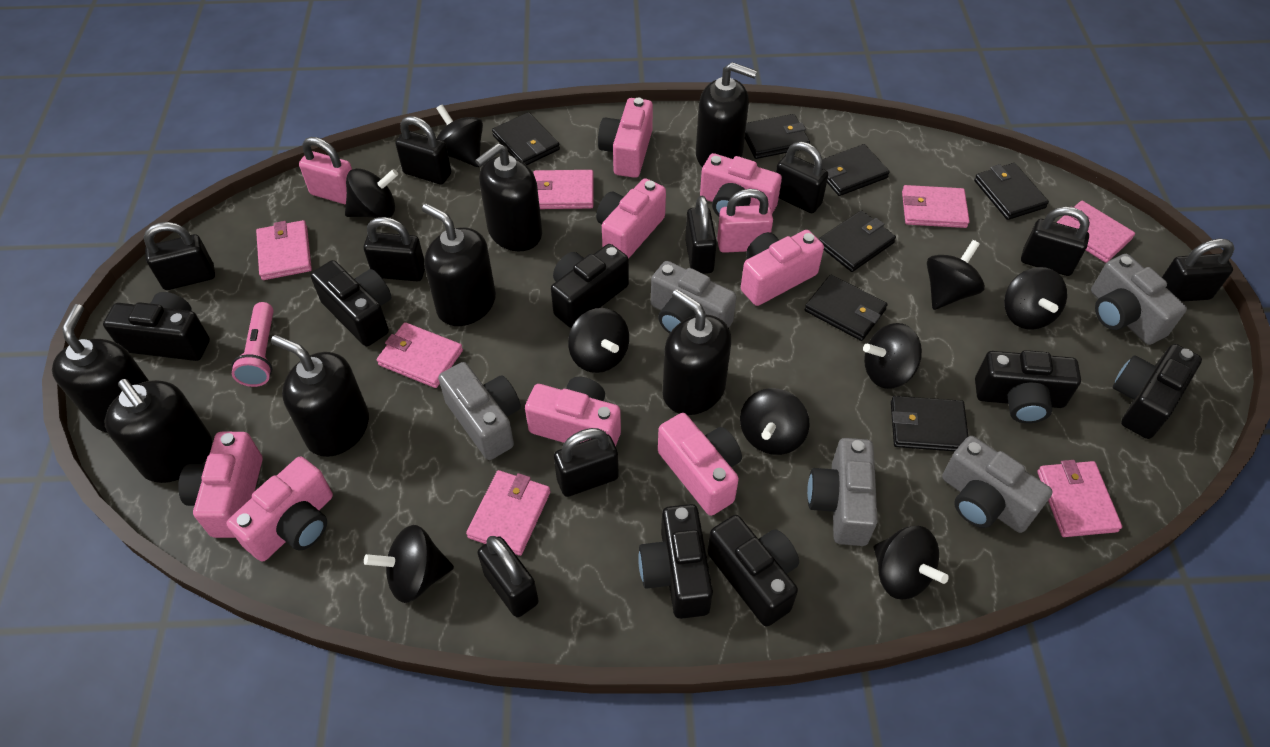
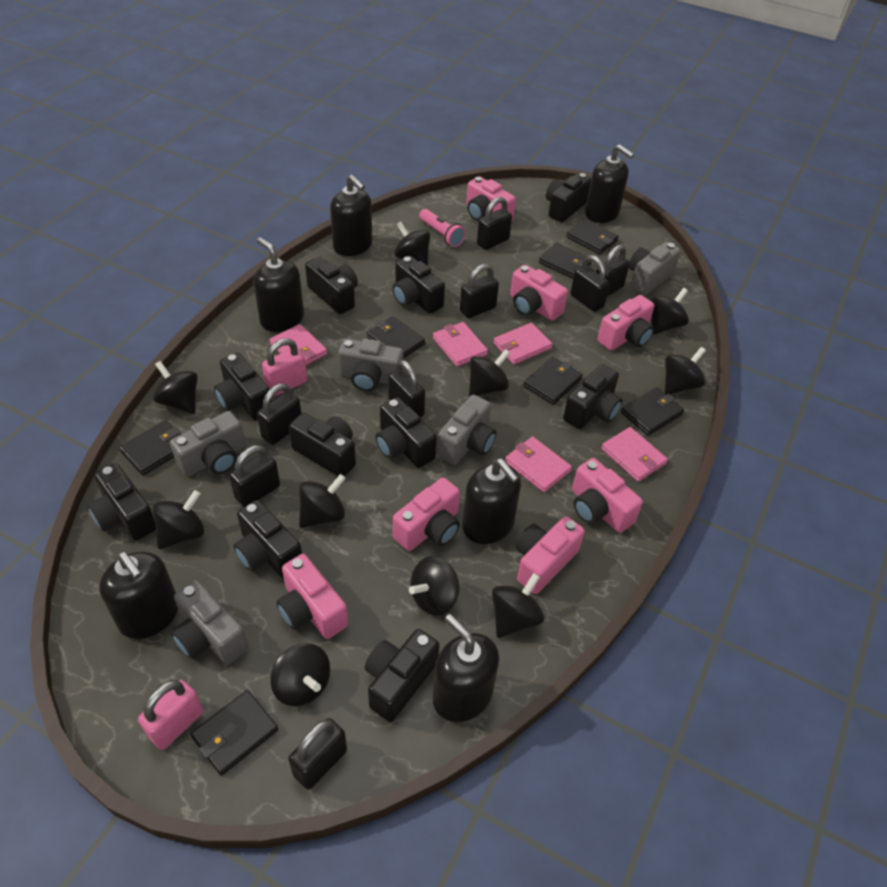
black camera: 7 -> 10
black padlock: 9 -> 8
black soap dispenser: 7 -> 6
black spinning top: 9 -> 10
pink camera: 8 -> 7
pink wallet: 7 -> 5

